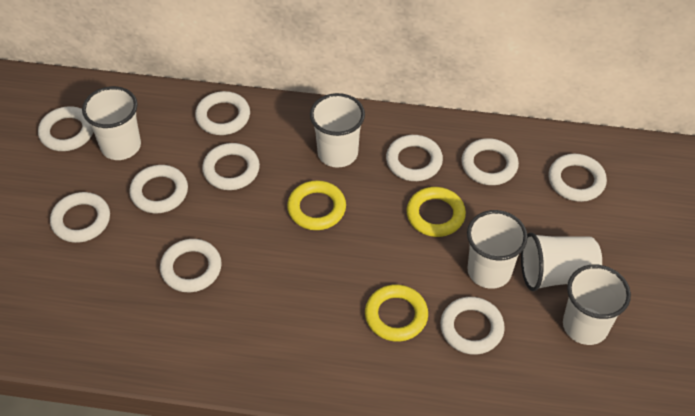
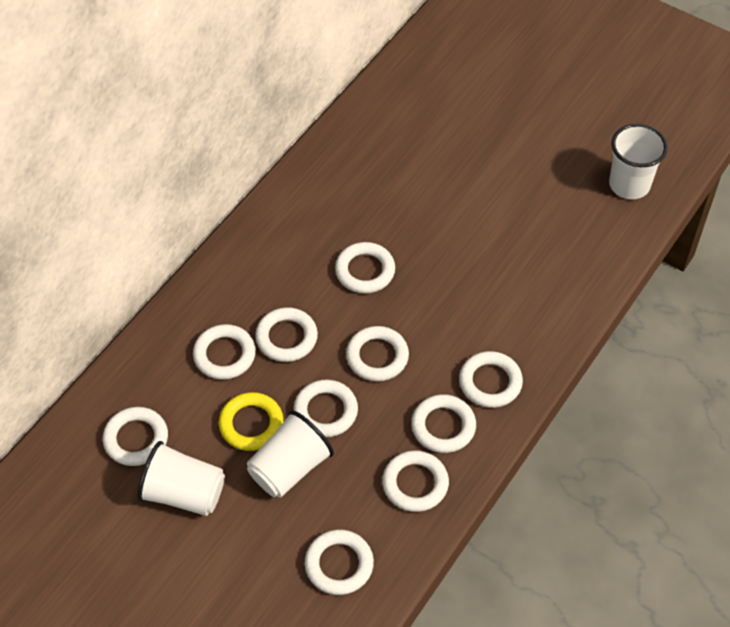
white cup: 5 -> 3
yellow ring: 3 -> 1

